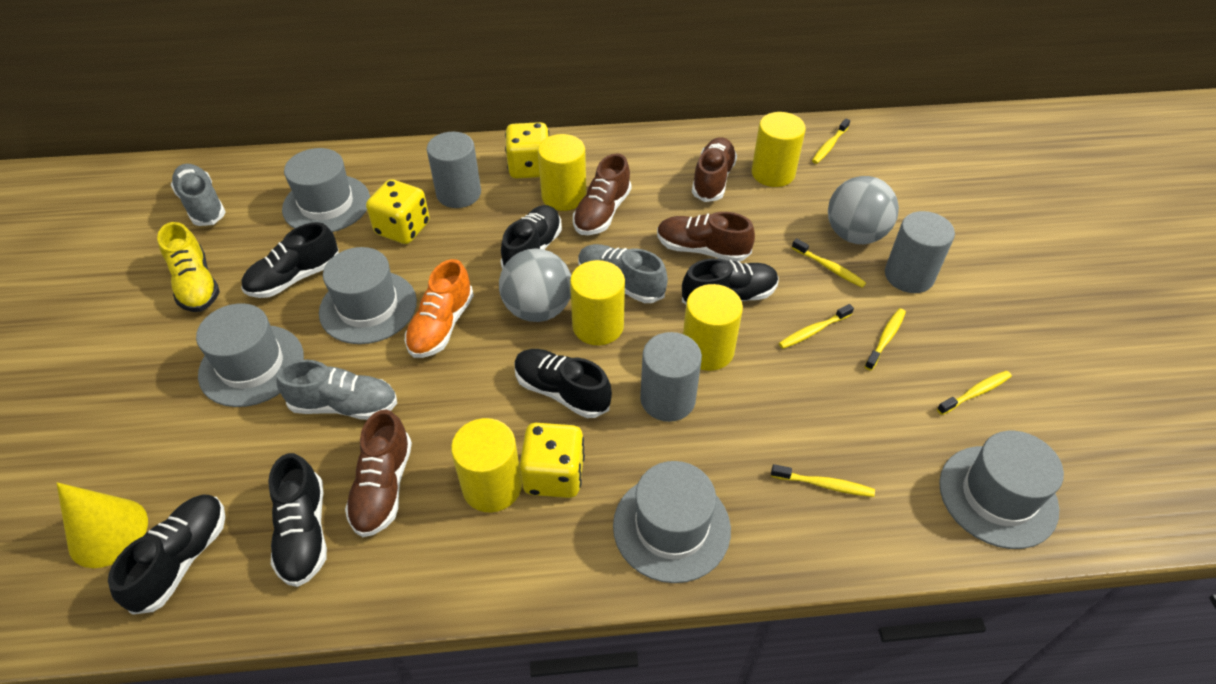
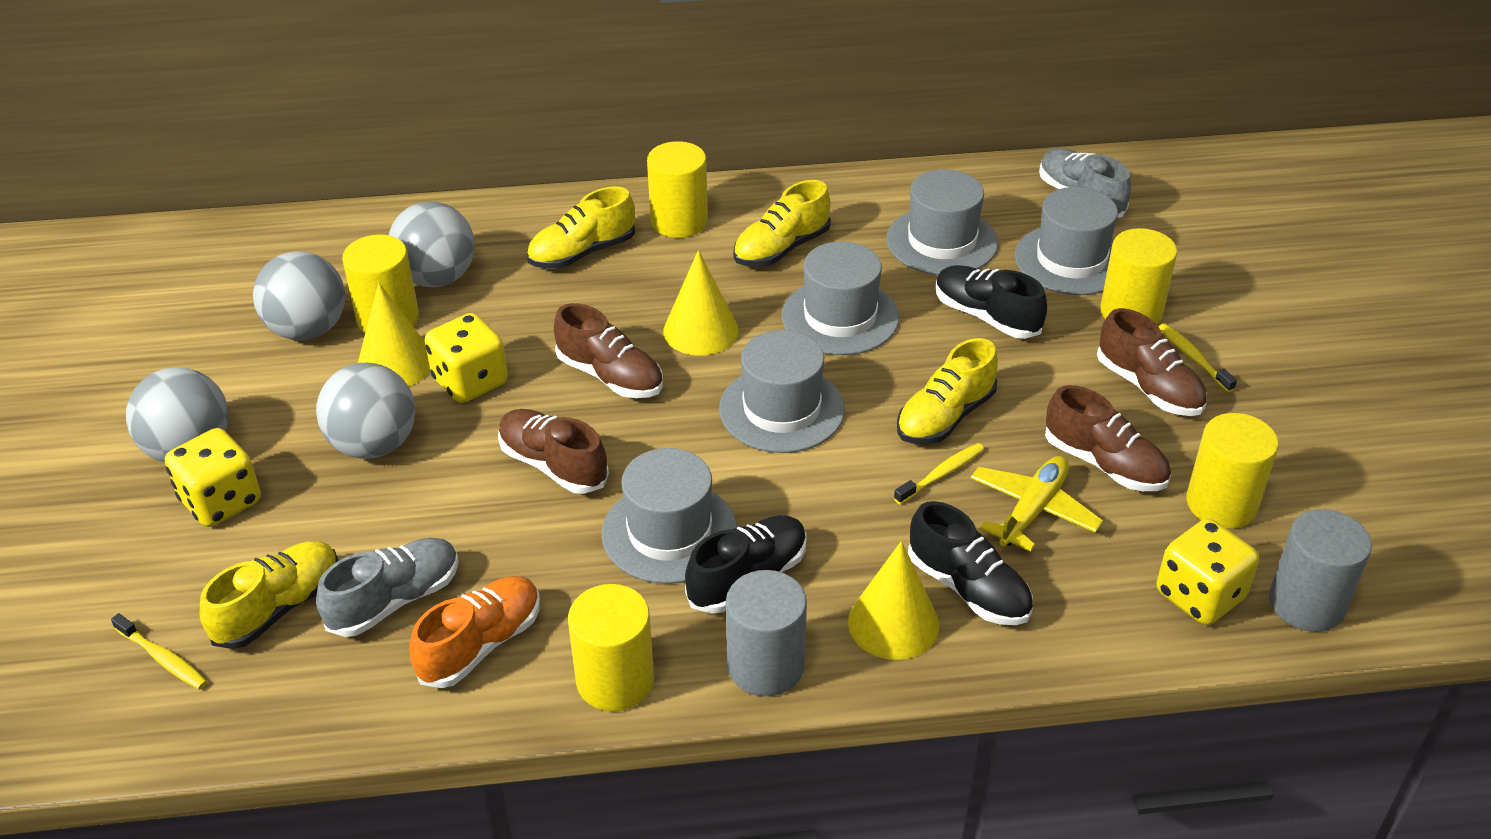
black shoe: 6 -> 3
grey ball: 2 -> 4
grey cylinder: 3 -> 2
grey shoe: 3 -> 2
yellow cone: 1 -> 3
yellow plane: 0 -> 1
yellow shoe: 1 -> 4
yellow toothbrush: 6 -> 3

